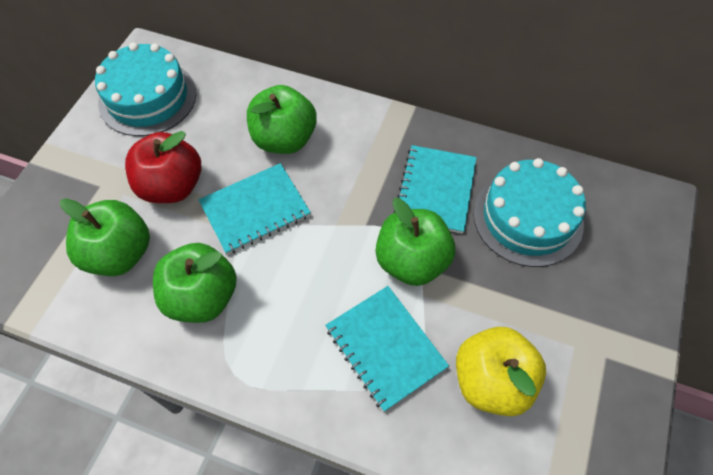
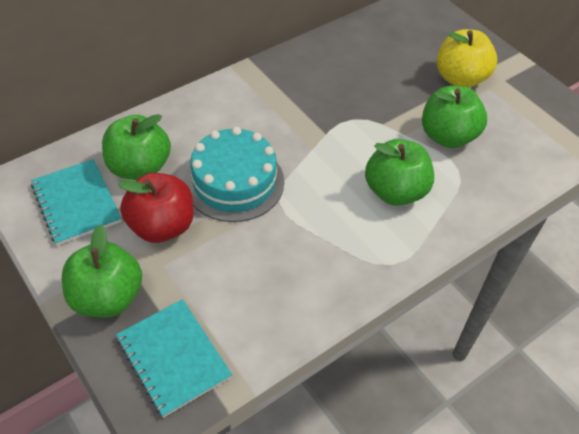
turquoise cake: 2 -> 1
turquoise notebook: 3 -> 2

